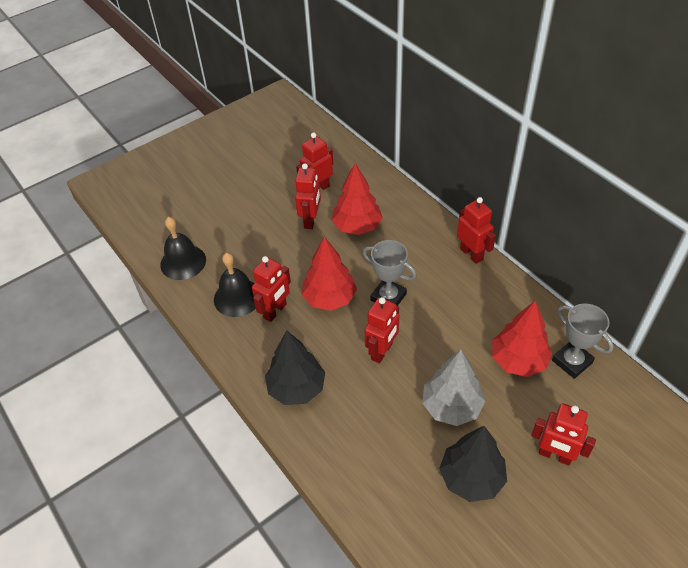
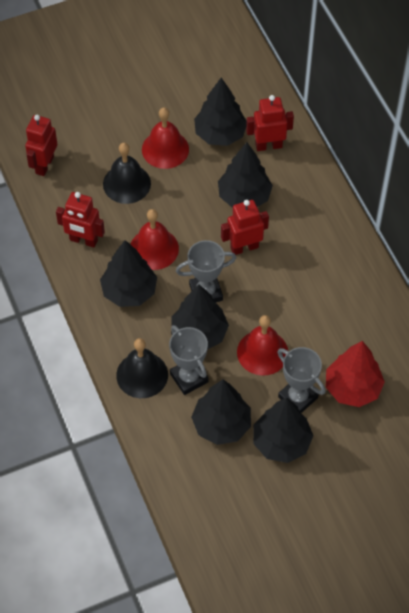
black tree: 2 -> 6
grey tree: 1 -> 0
grey trophy: 2 -> 3
red bell: 0 -> 3
red robot: 6 -> 4
red tree: 3 -> 1

